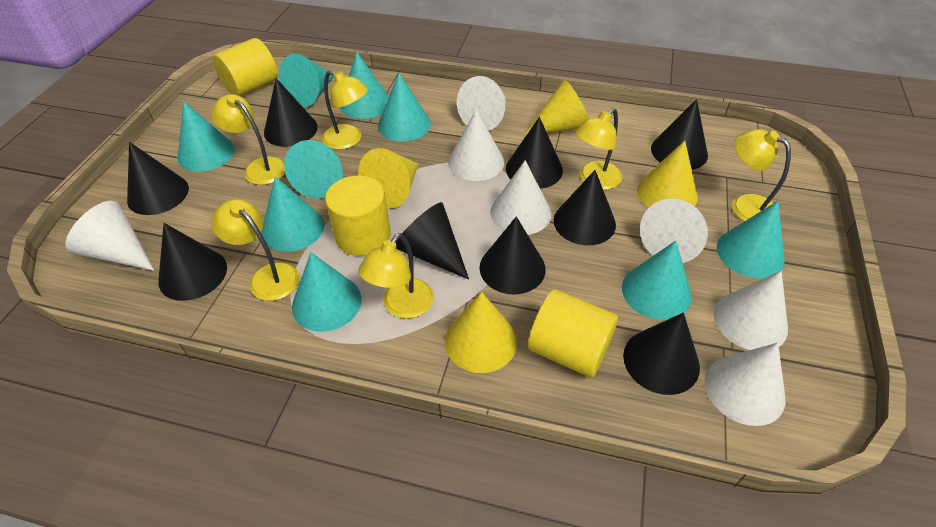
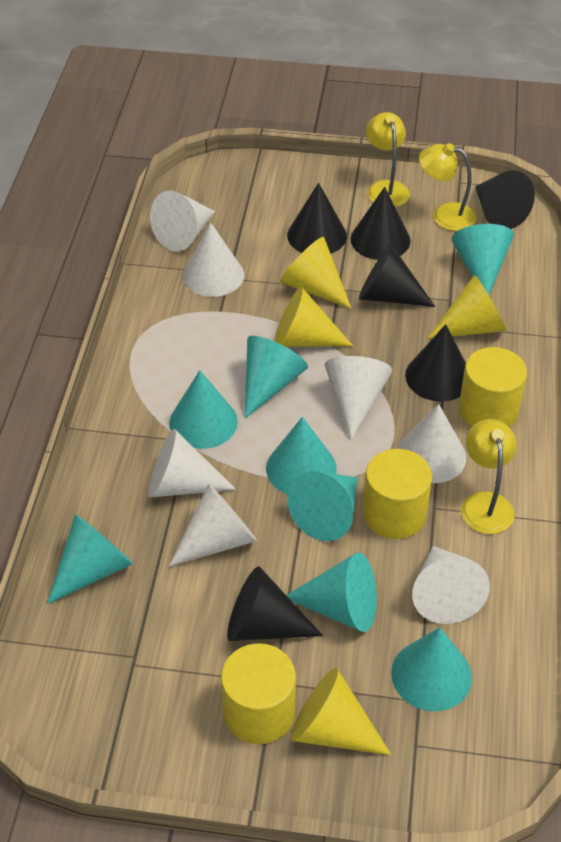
black cone: 9 -> 6
turquoise cone: 9 -> 8
yellow lamp: 6 -> 3

